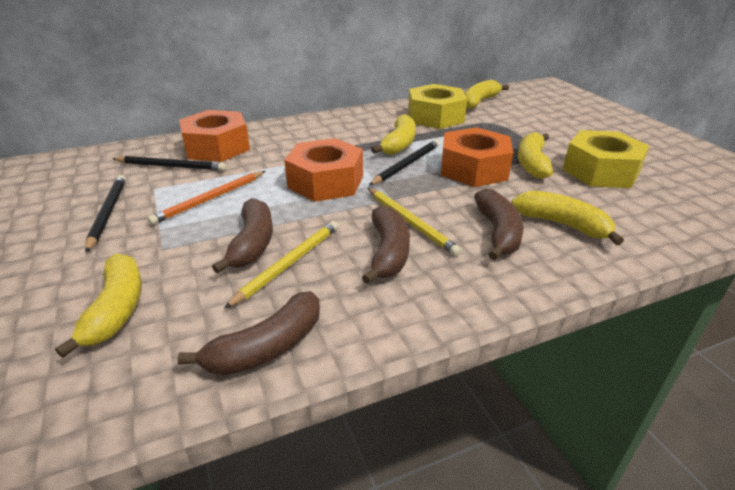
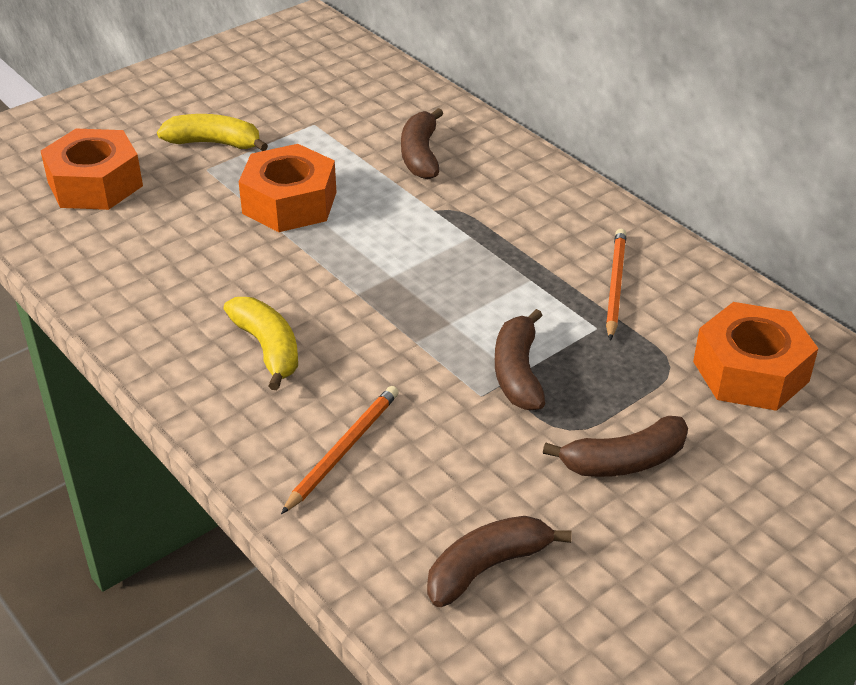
black pencil: 3 -> 0
orange pencil: 1 -> 2
yellow banana: 5 -> 2
yellow nut: 2 -> 0
yellow pencil: 2 -> 0

